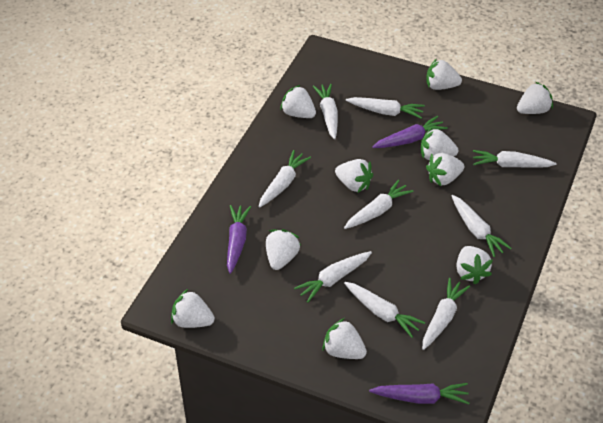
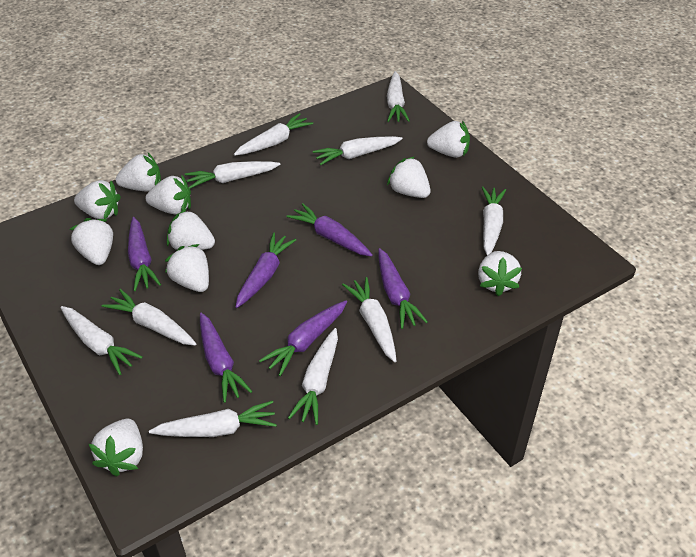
purple carrot: 3 -> 6
white carrot: 9 -> 10

